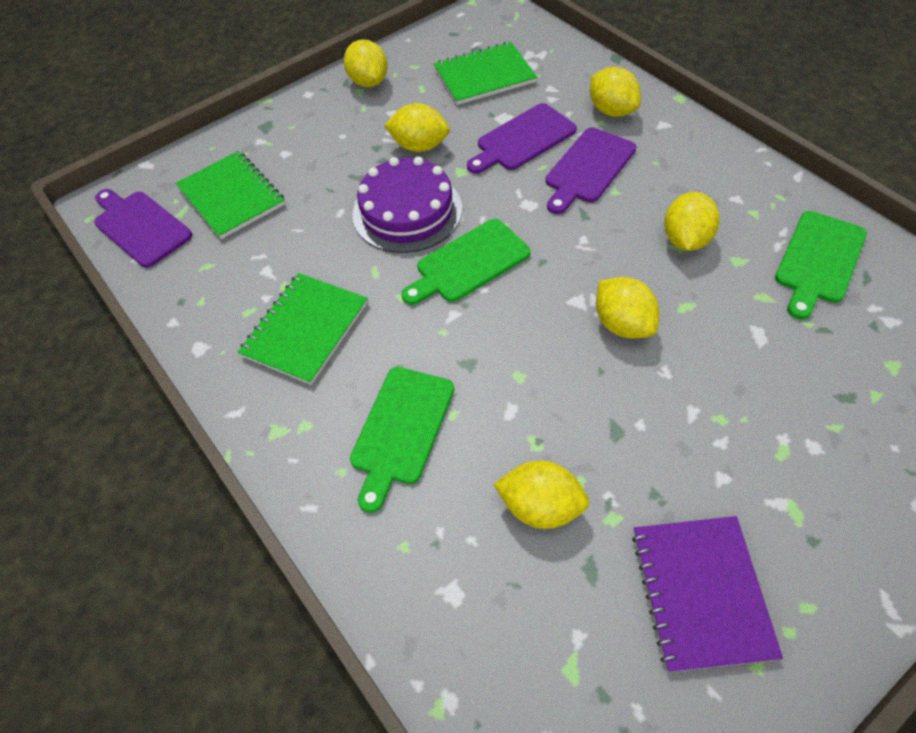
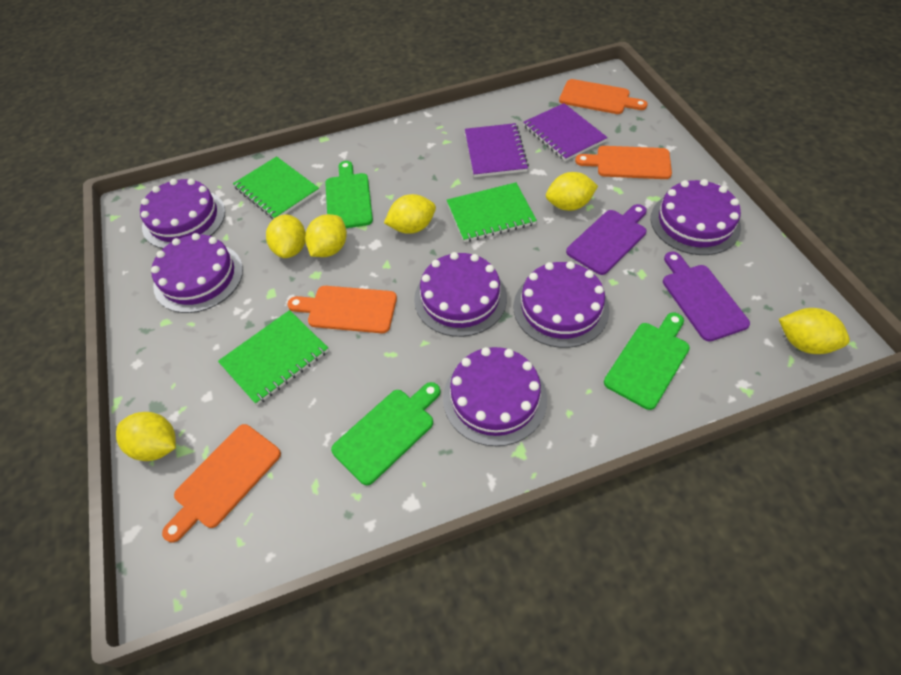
orange cutting board: 0 -> 4
purple cake: 1 -> 6
purple cutting board: 3 -> 2
purple notebook: 1 -> 2

